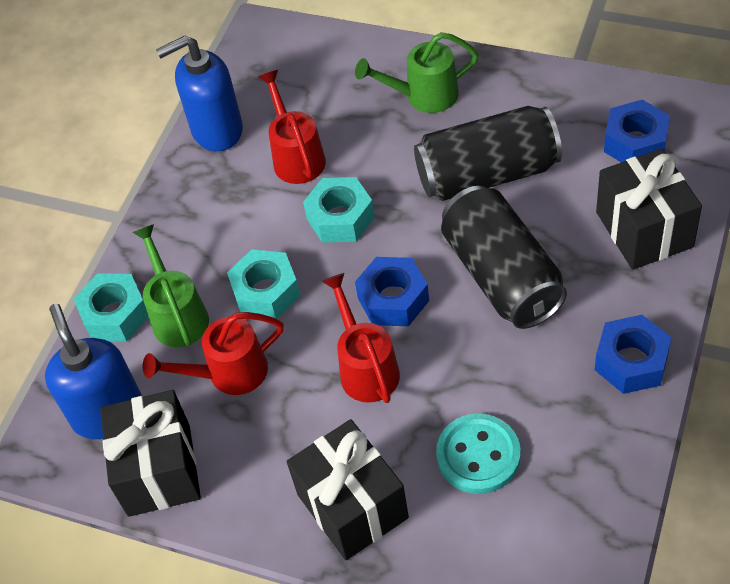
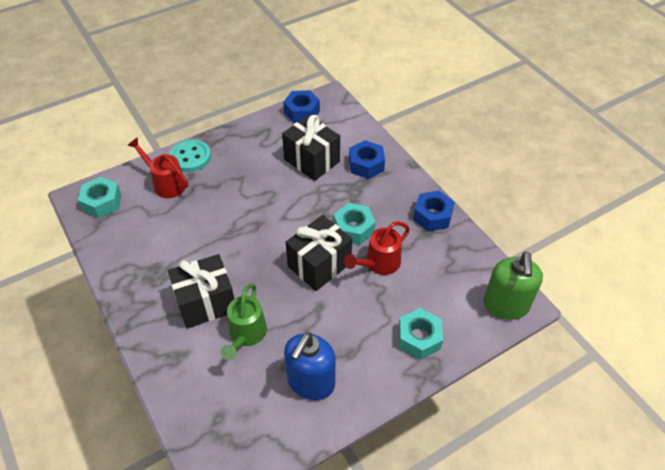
black can: 2 -> 0
blue soap dispenser: 2 -> 1
green soap dispenser: 0 -> 1
green watering can: 2 -> 1
red watering can: 3 -> 2

